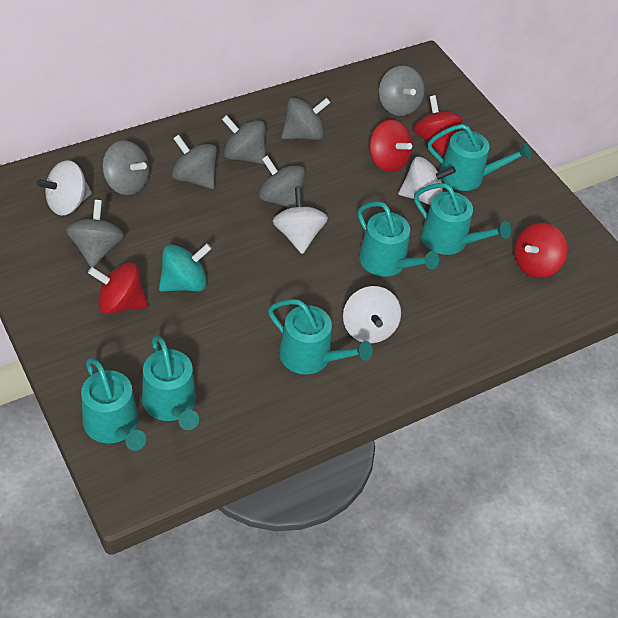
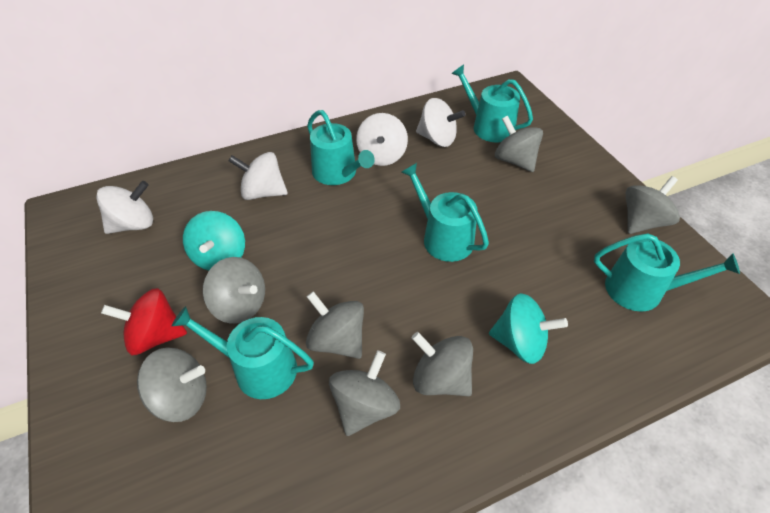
red spinning top: 4 -> 1
turquoise spinning top: 1 -> 2
turquoise watering can: 6 -> 5

